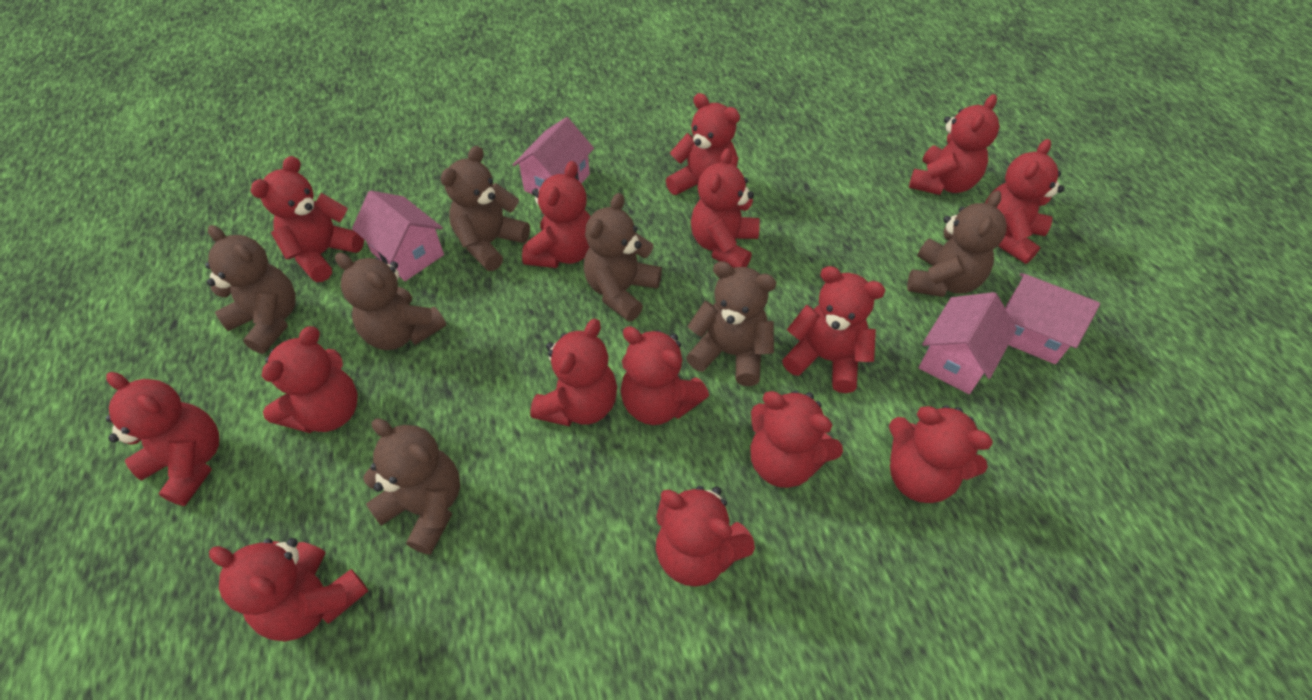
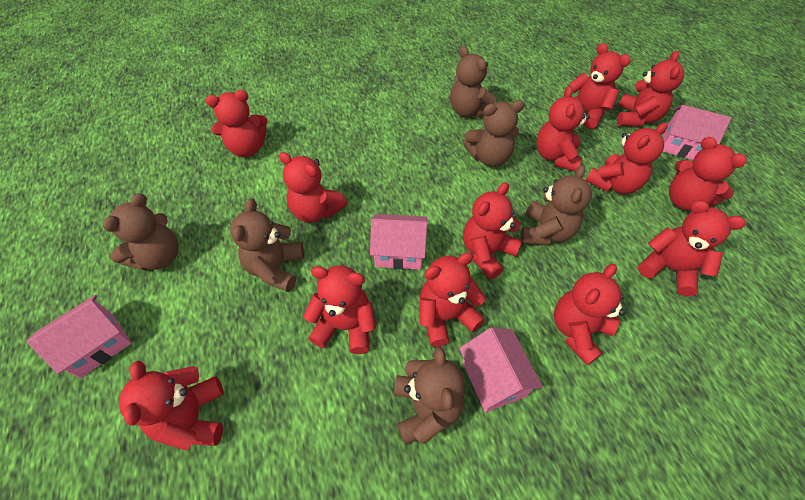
brown teddy bear: 7 -> 6
red teddy bear: 15 -> 13

